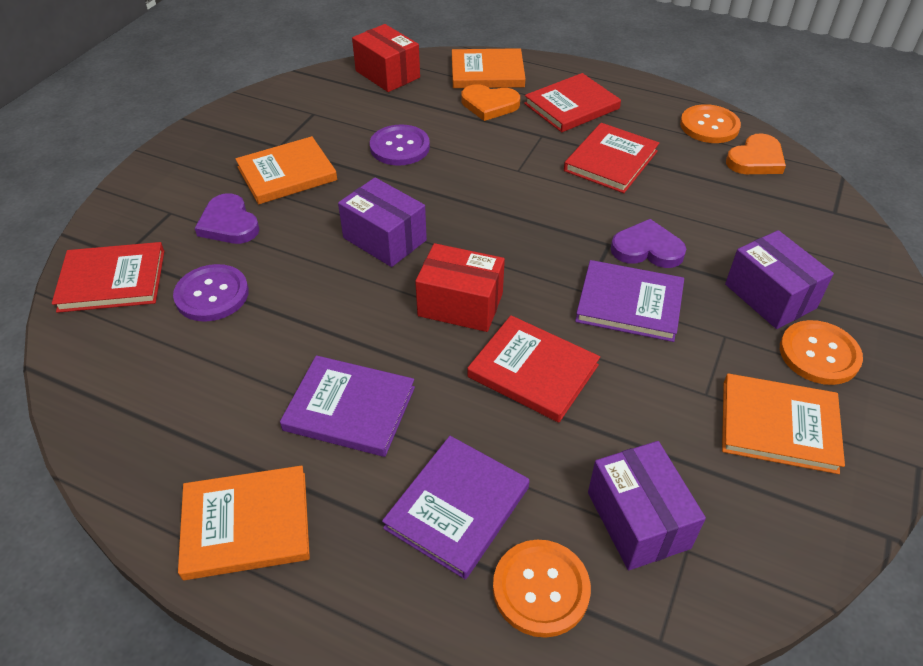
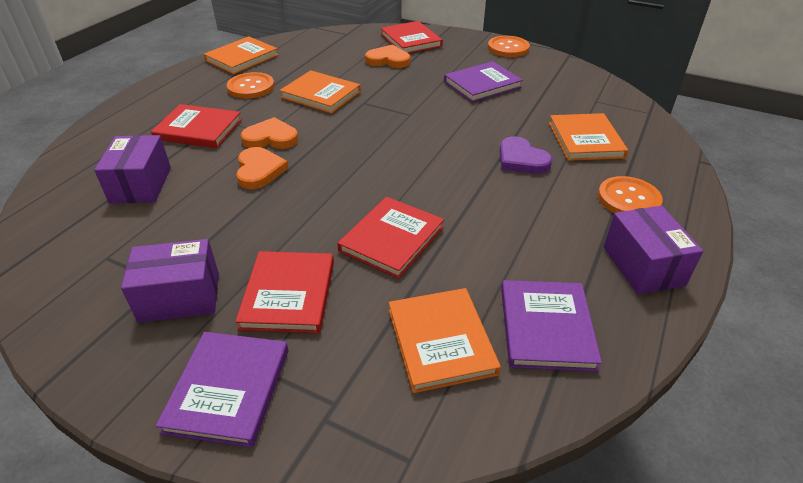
orange heart: 2 -> 3
purple button: 2 -> 0
purple heart: 2 -> 1
red box: 2 -> 0

